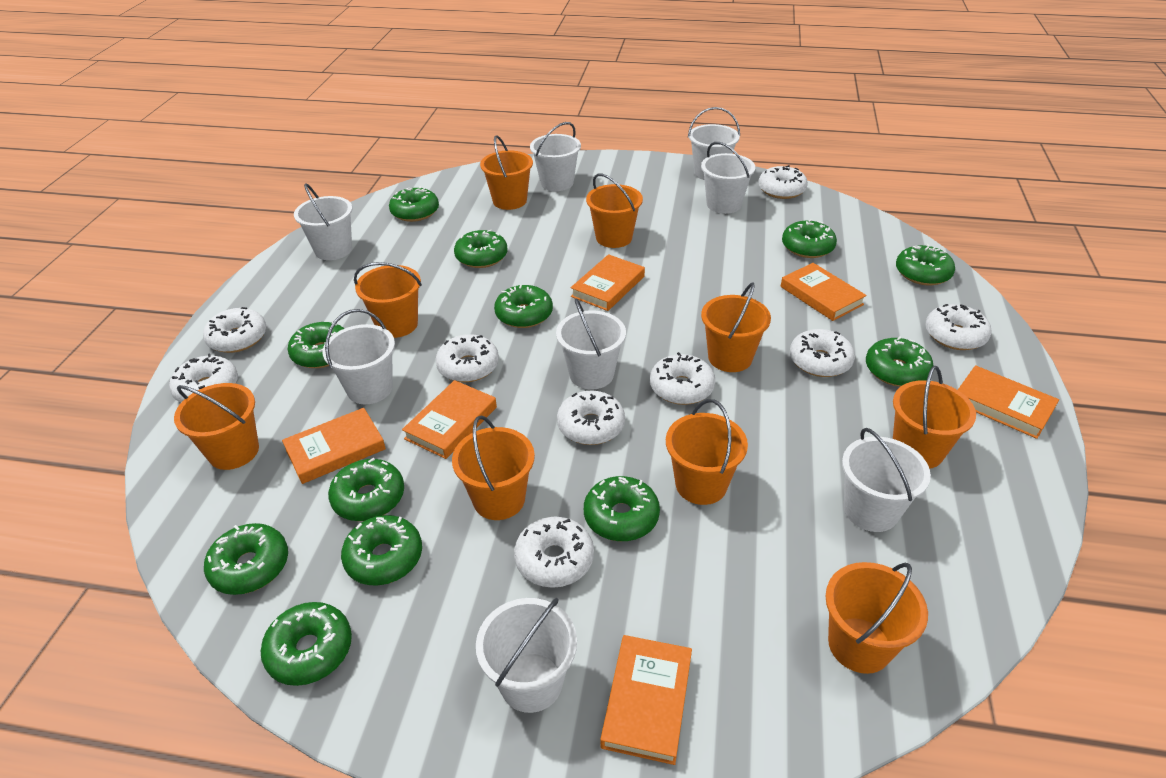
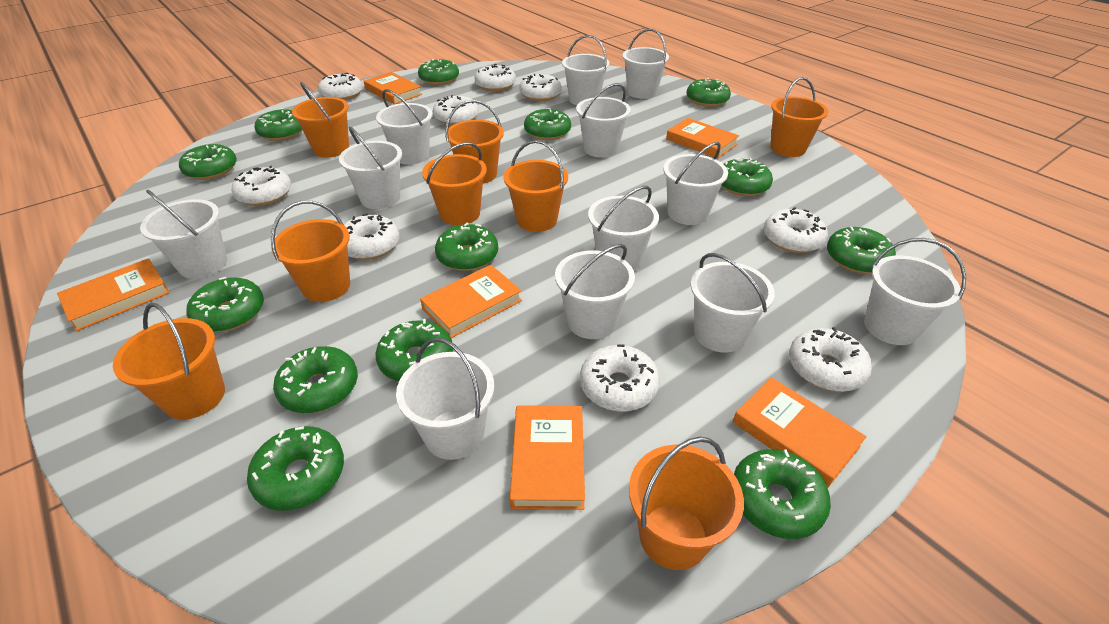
green donut: 12 -> 13
orange bucket: 9 -> 8
white bucket: 8 -> 12

